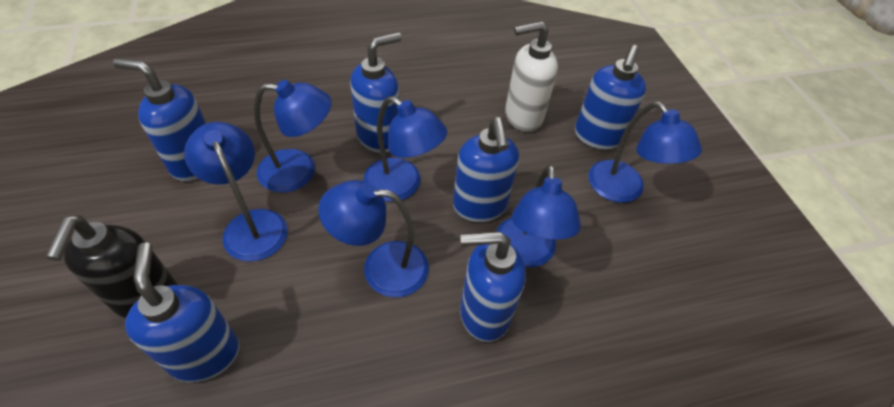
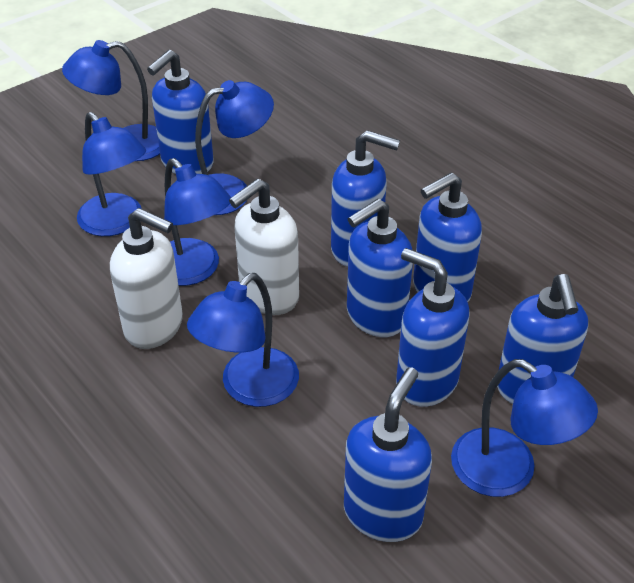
black soap dispenser: 1 -> 0
blue soap dispenser: 6 -> 7
white soap dispenser: 1 -> 2

